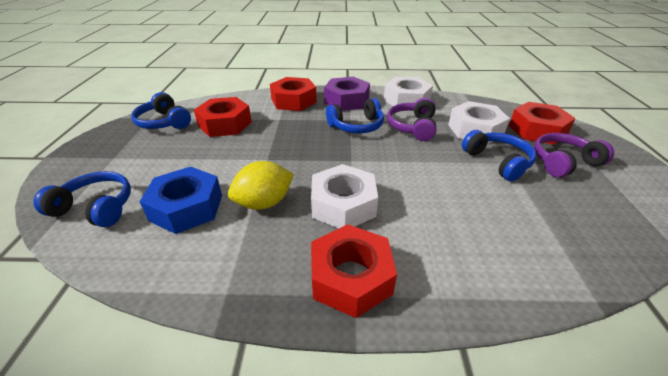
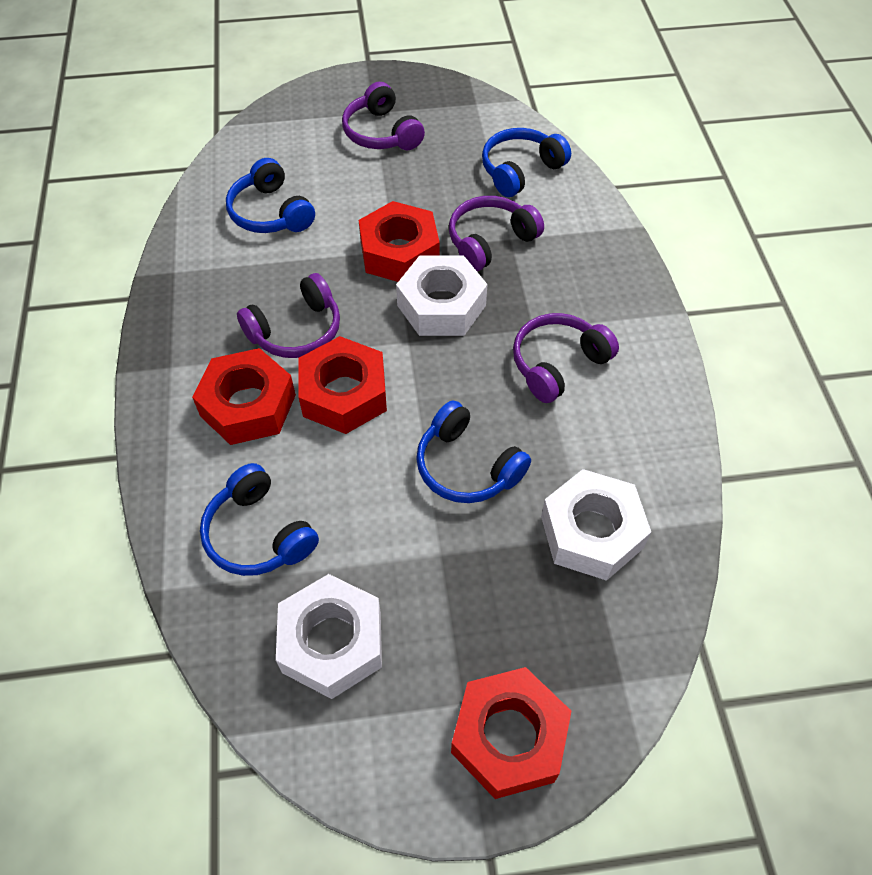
blue nut: 1 -> 0
purple headphones: 2 -> 4
purple nut: 1 -> 0
yellow lemon: 1 -> 0

